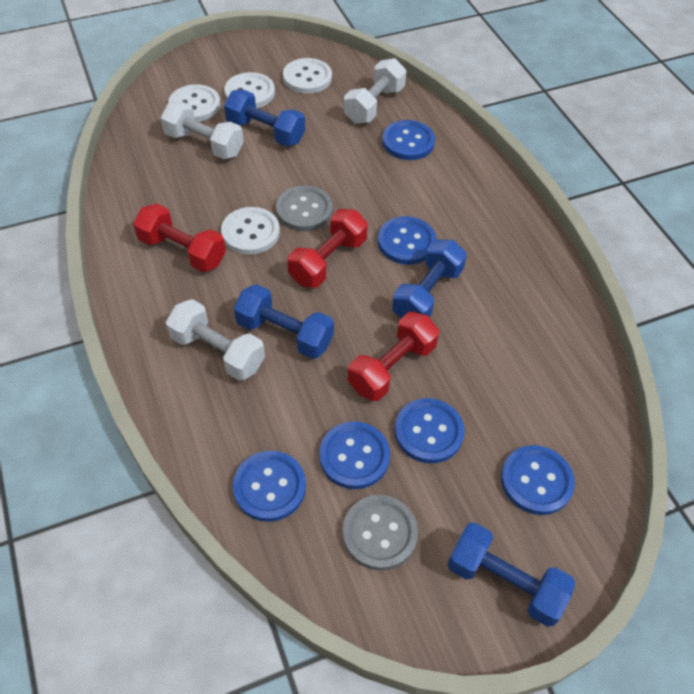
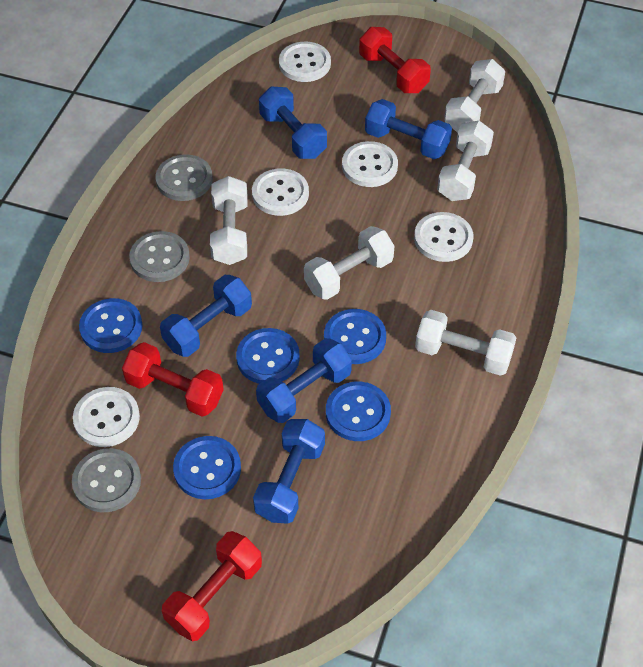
blue button: 6 -> 5
blue dumbbell: 4 -> 5
grey button: 2 -> 3
white button: 4 -> 5
white dumbbell: 3 -> 5

